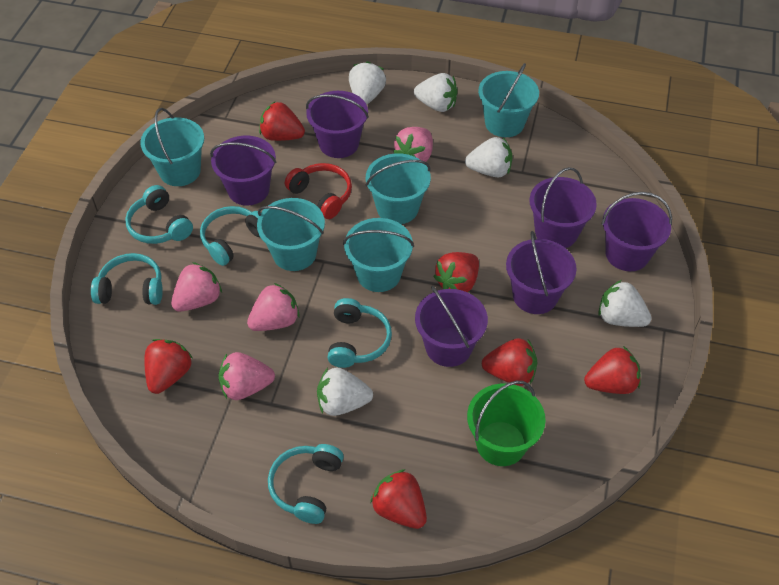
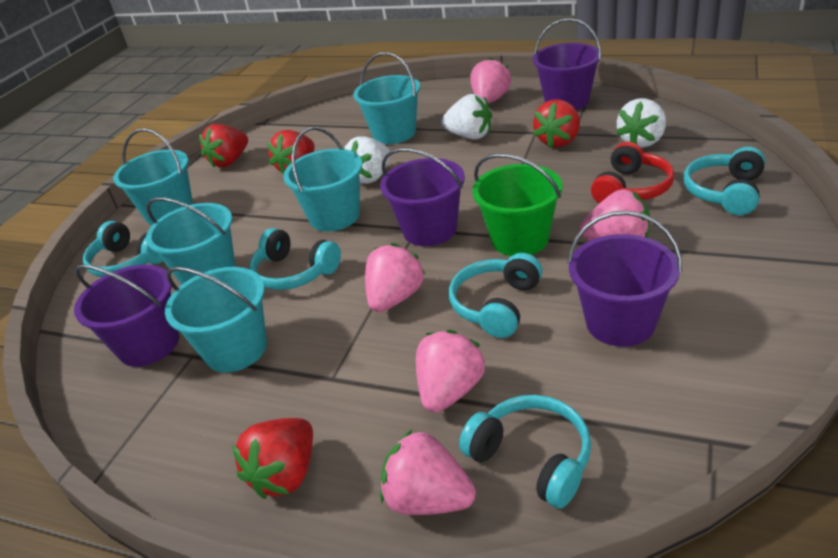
pink strawberry: 4 -> 5
purple bucket: 6 -> 4
red strawberry: 6 -> 4
white strawberry: 5 -> 3

